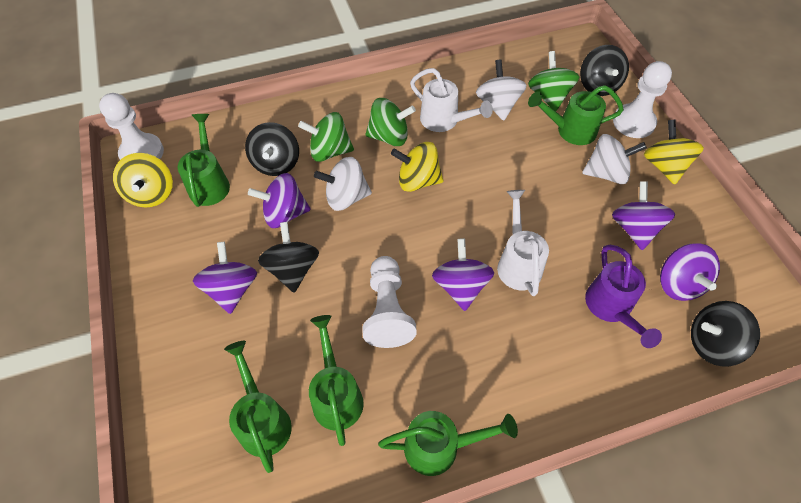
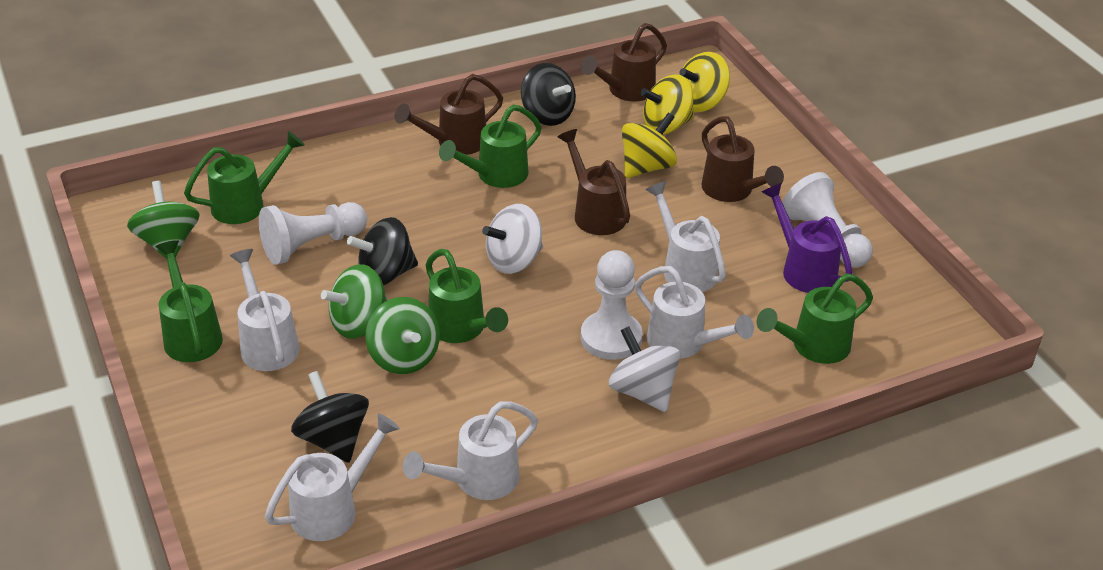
black spinning top: 4 -> 3
brown watering can: 0 -> 4
purple spinning top: 5 -> 0
white spinning top: 3 -> 2
white watering can: 2 -> 5

